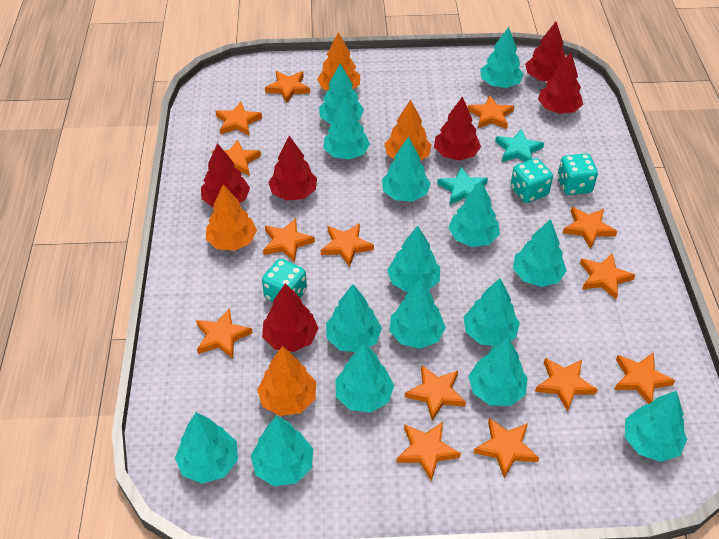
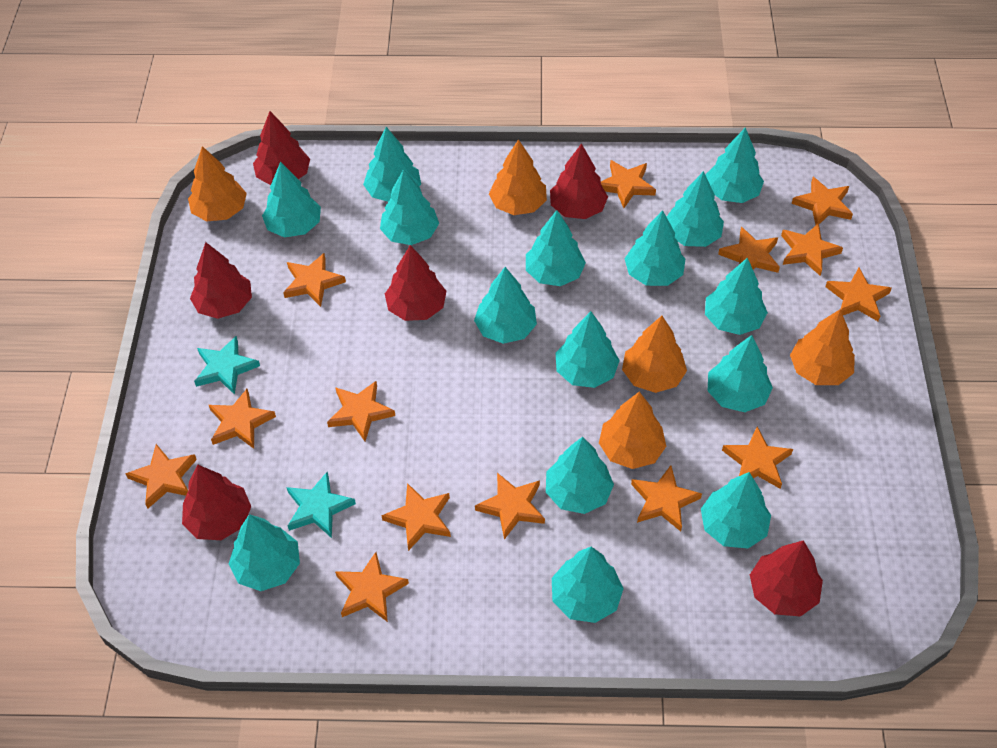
orange tree: 4 -> 5
turquoise dice: 3 -> 0

